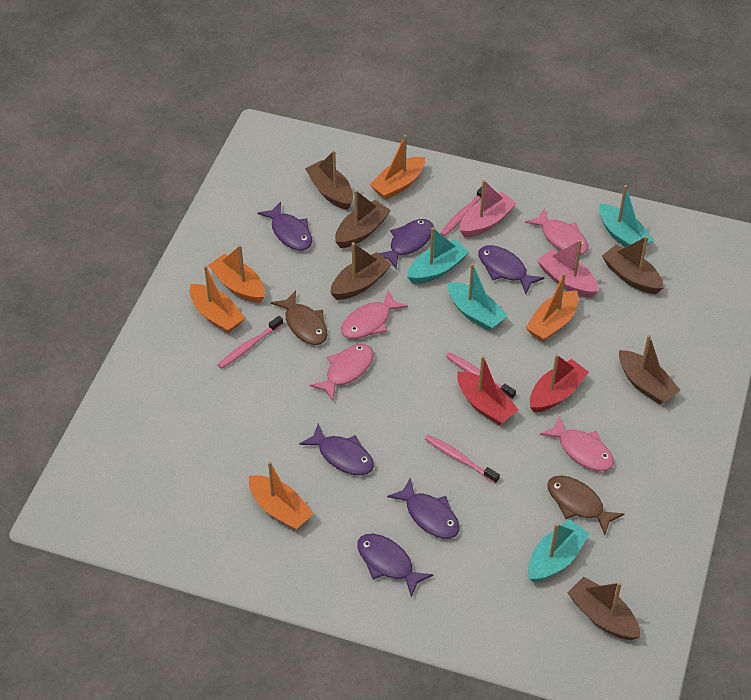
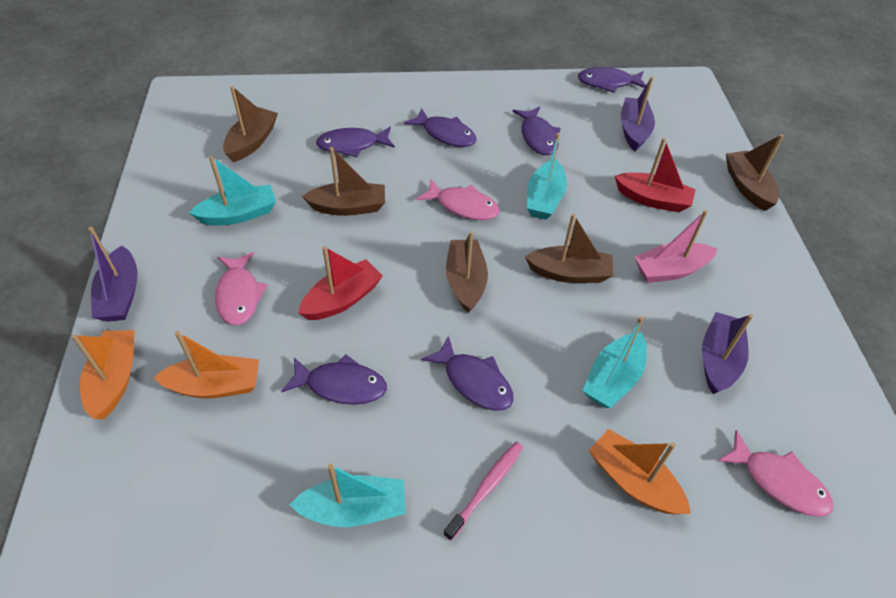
brown boat: 6 -> 5
brown fish: 2 -> 0
orange boat: 5 -> 3
pink boat: 2 -> 1
pink fish: 4 -> 3
pink toothbrush: 4 -> 1
purple boat: 0 -> 3

